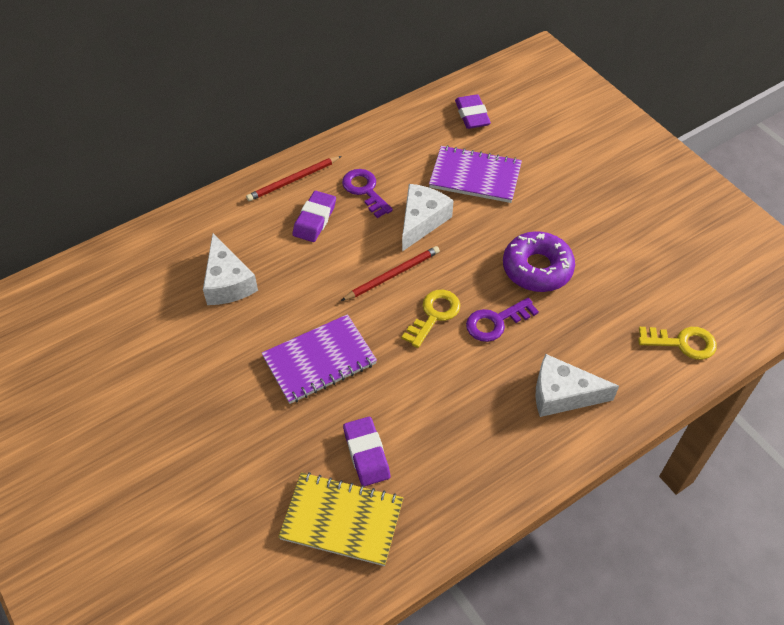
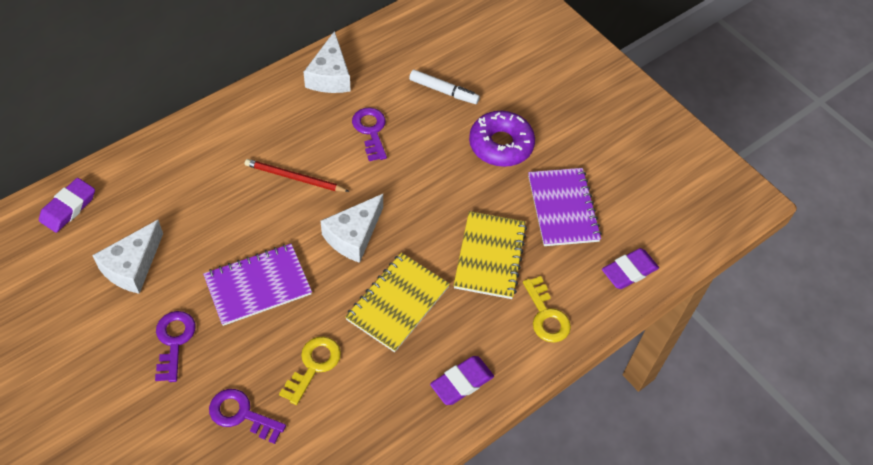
purple key: 2 -> 3
red pencil: 2 -> 1
white marker: 0 -> 1
yellow notebook: 1 -> 2

